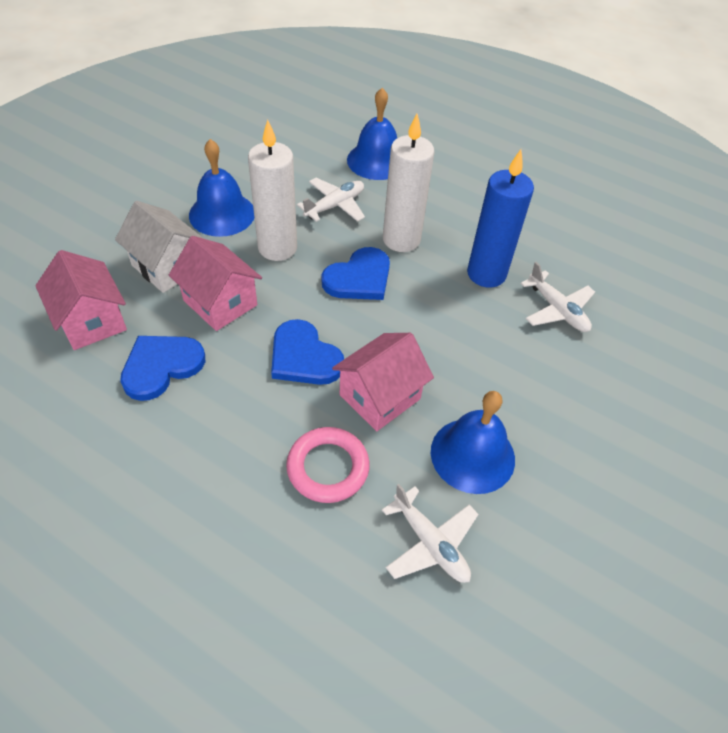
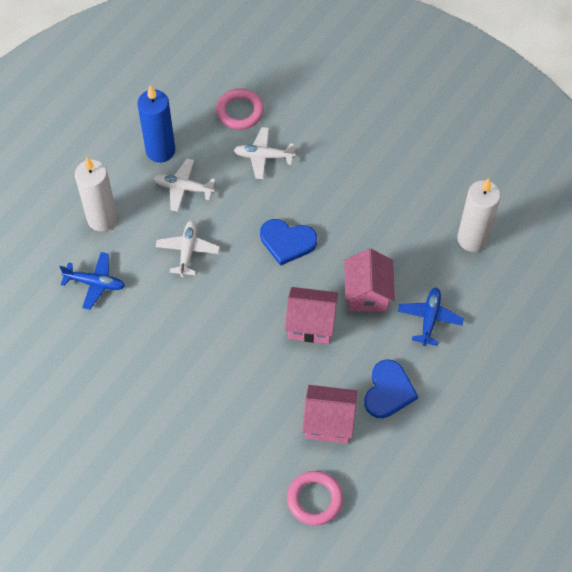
blue bell: 3 -> 0
blue heart: 3 -> 2
blue plane: 0 -> 2
pink ring: 1 -> 2
white house: 1 -> 0

